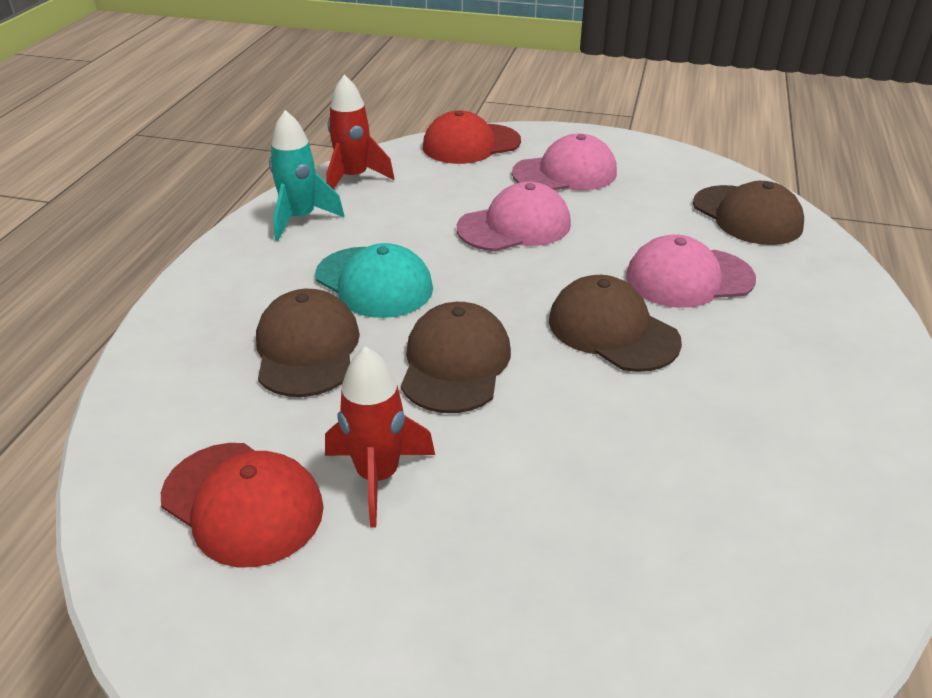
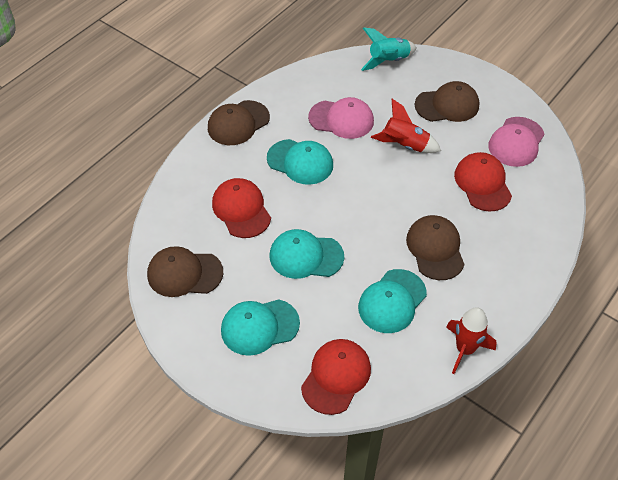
pink cap: 3 -> 2
red cap: 2 -> 3
turquoise cap: 1 -> 4

